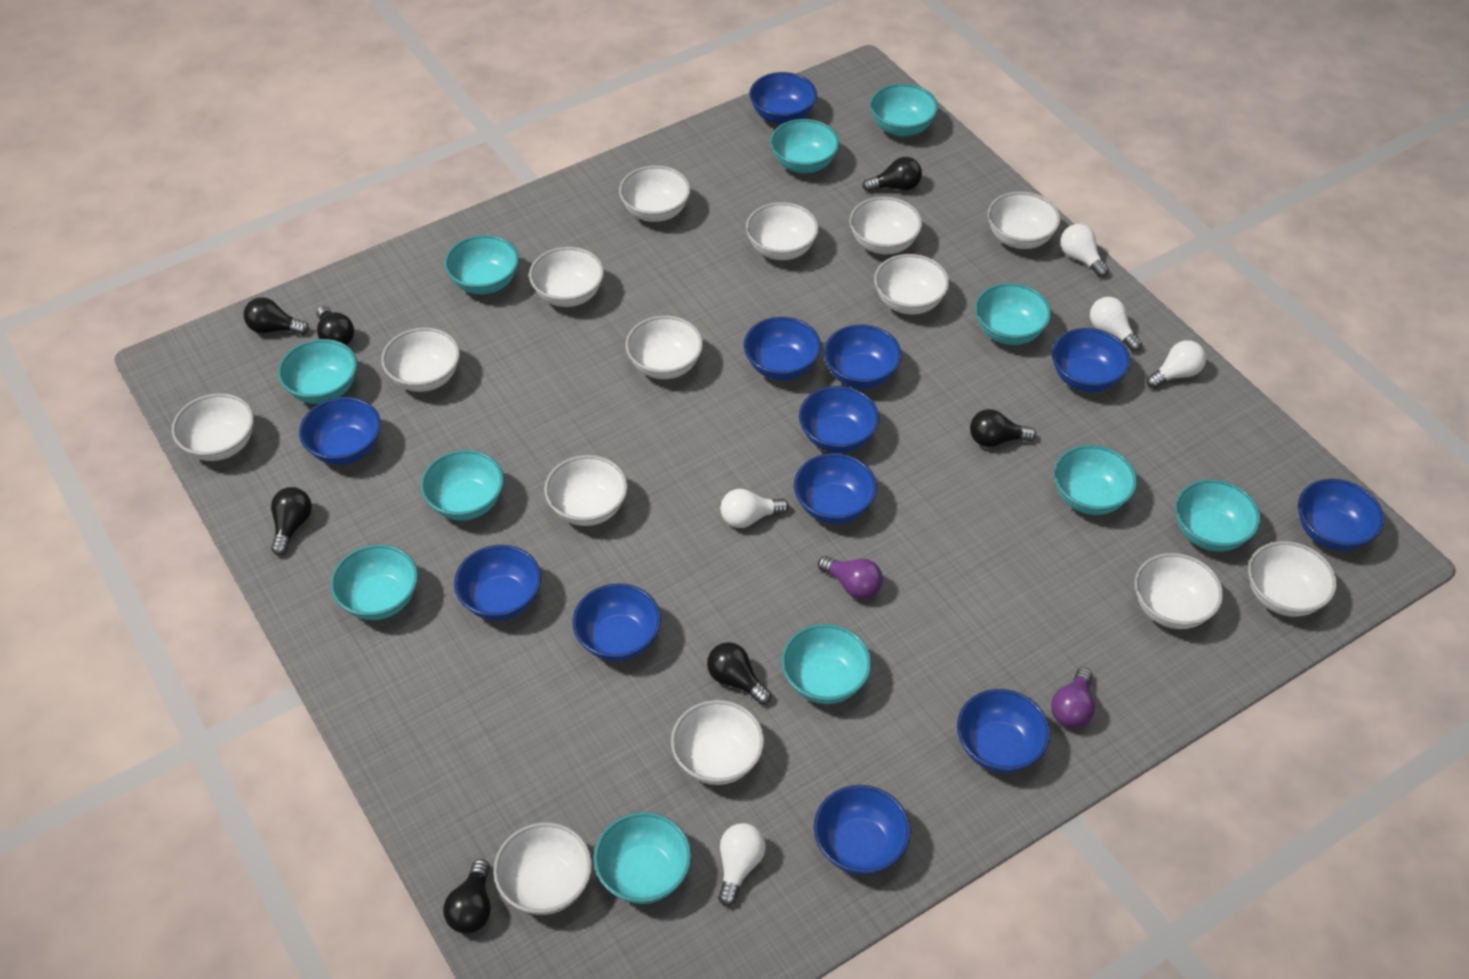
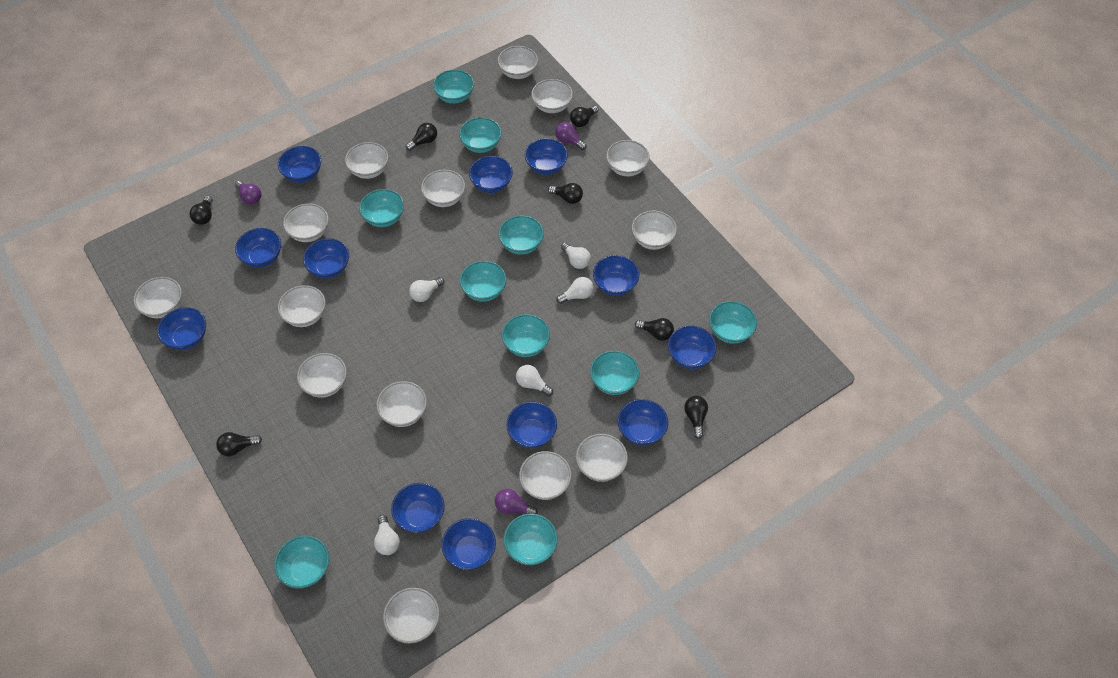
purple light bulb: 2 -> 3
turquoise bowl: 11 -> 10

